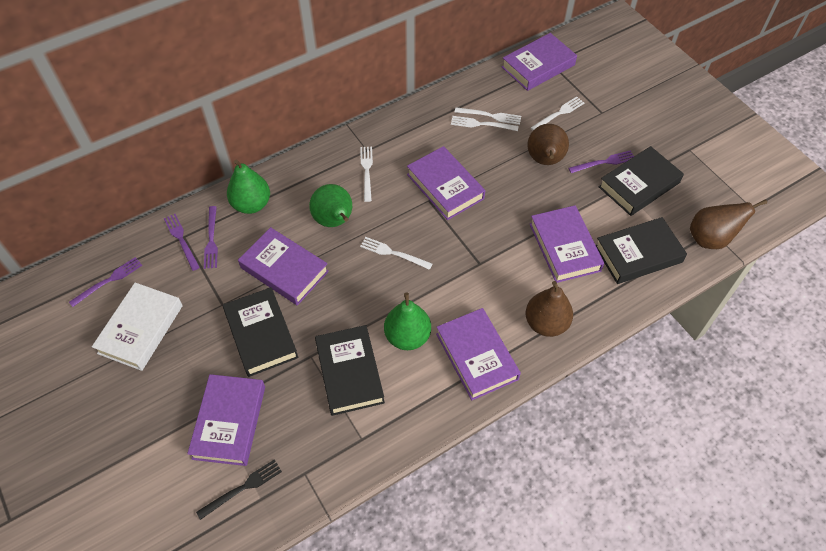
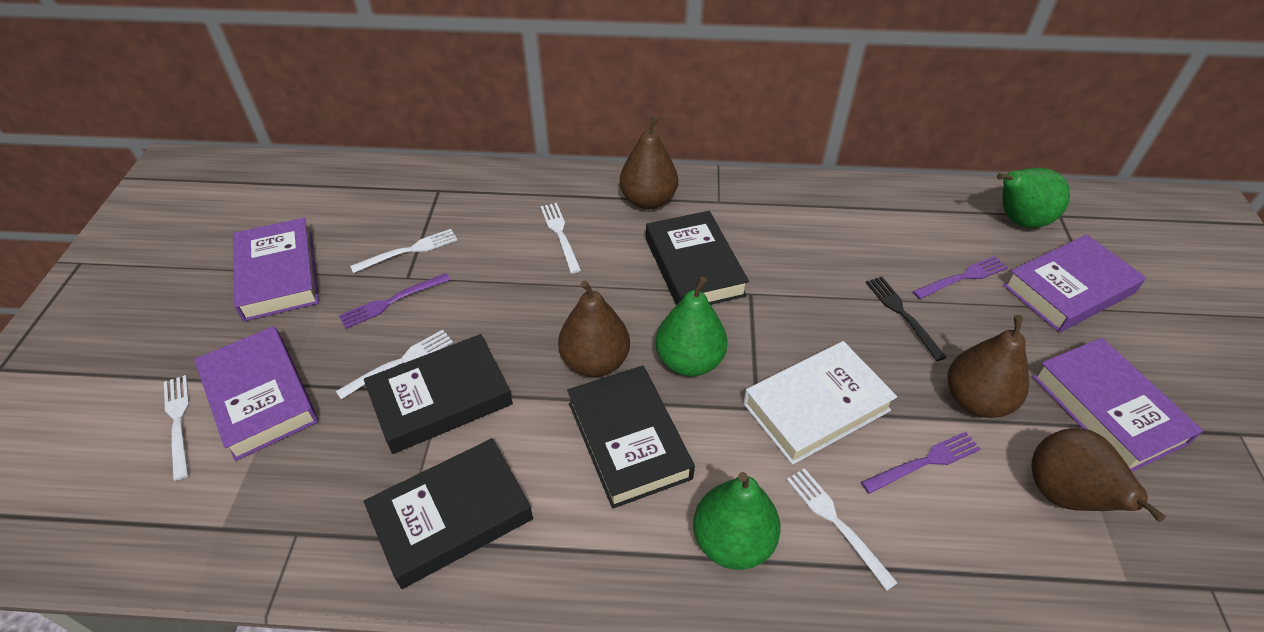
brown pear: 3 -> 4
purple book: 6 -> 4
purple fork: 4 -> 3

